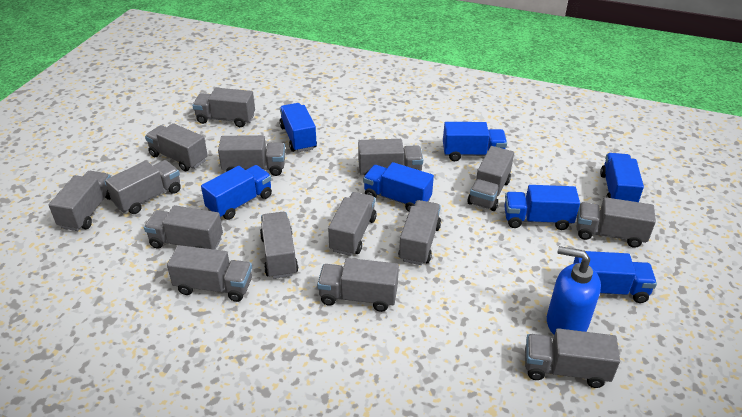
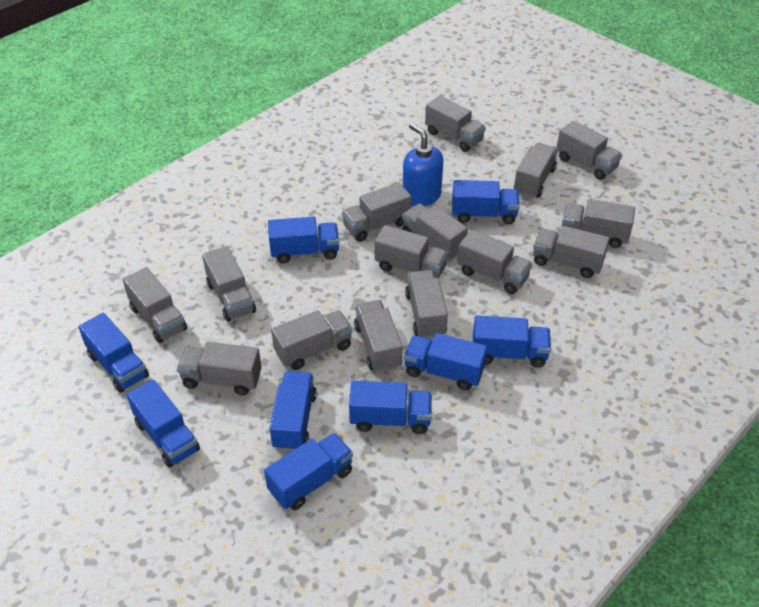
blue truck: 7 -> 9

